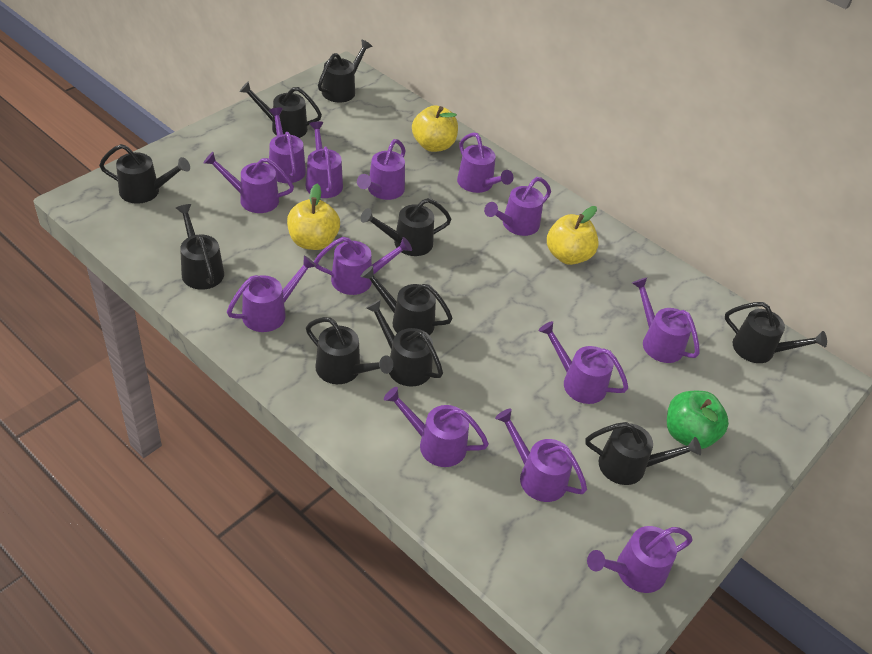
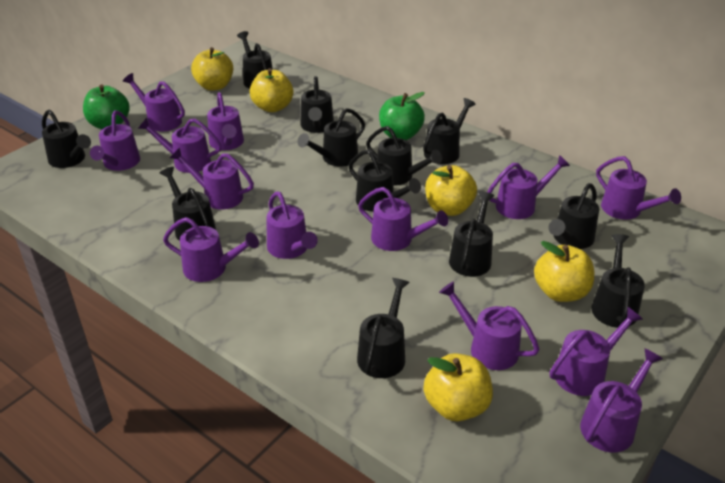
black watering can: 10 -> 12
green apple: 1 -> 2
yellow apple: 3 -> 5

